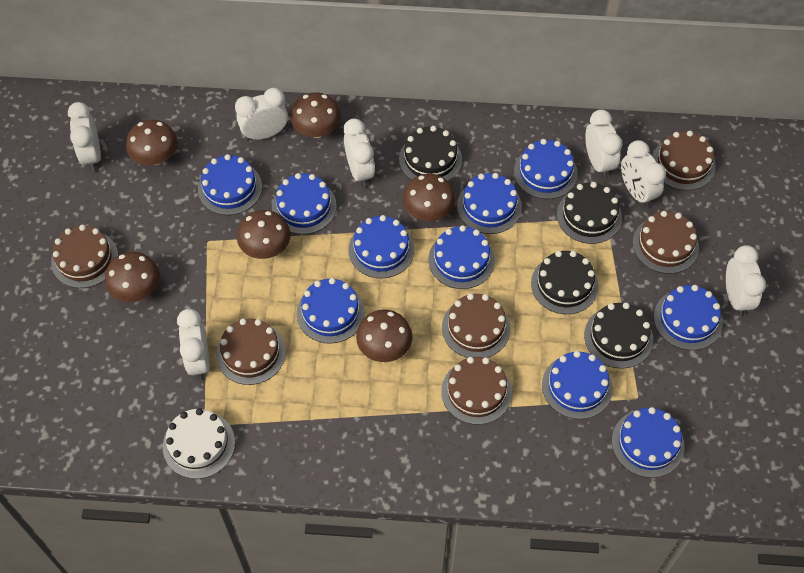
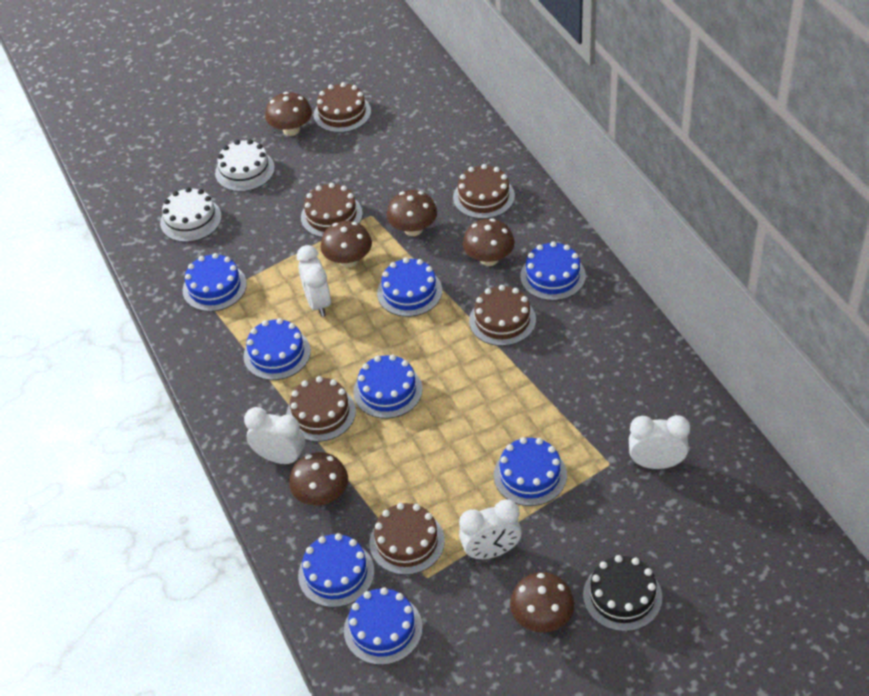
black cake: 4 -> 1
blue cake: 10 -> 8
white cake: 1 -> 2
white clock: 7 -> 4

